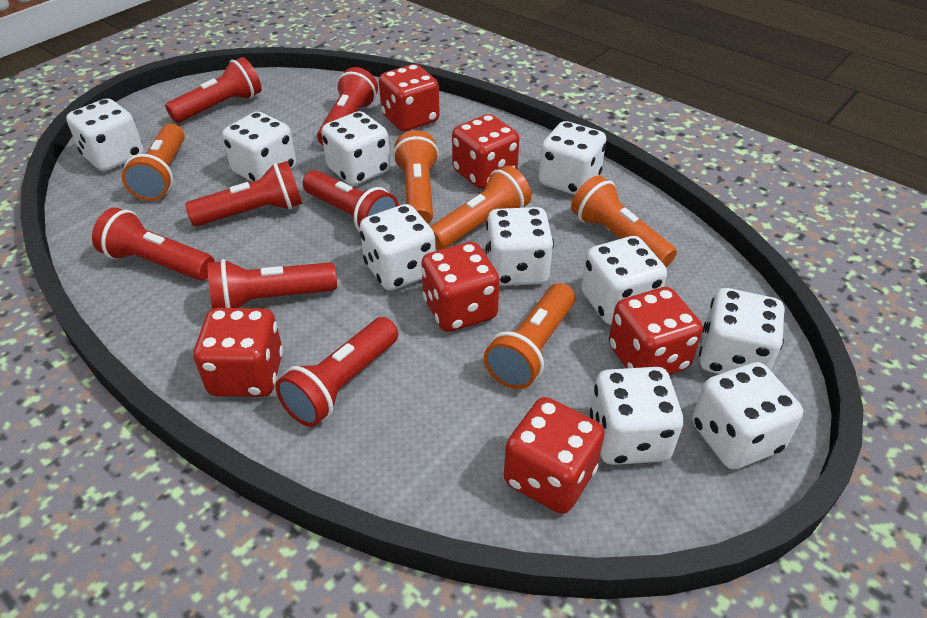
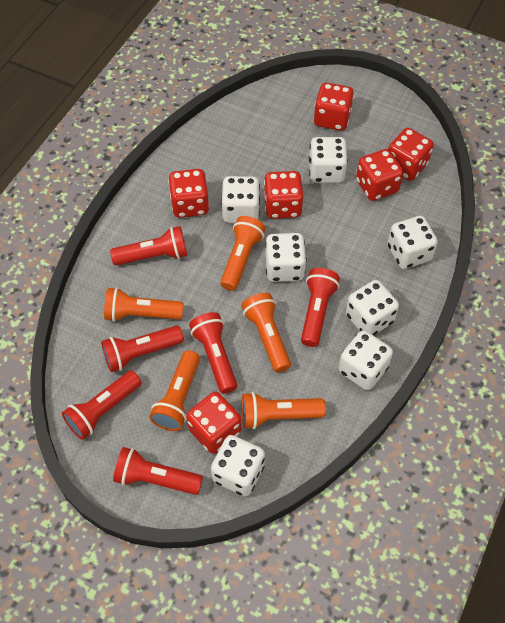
red flashlight: 7 -> 6
white dice: 10 -> 7

